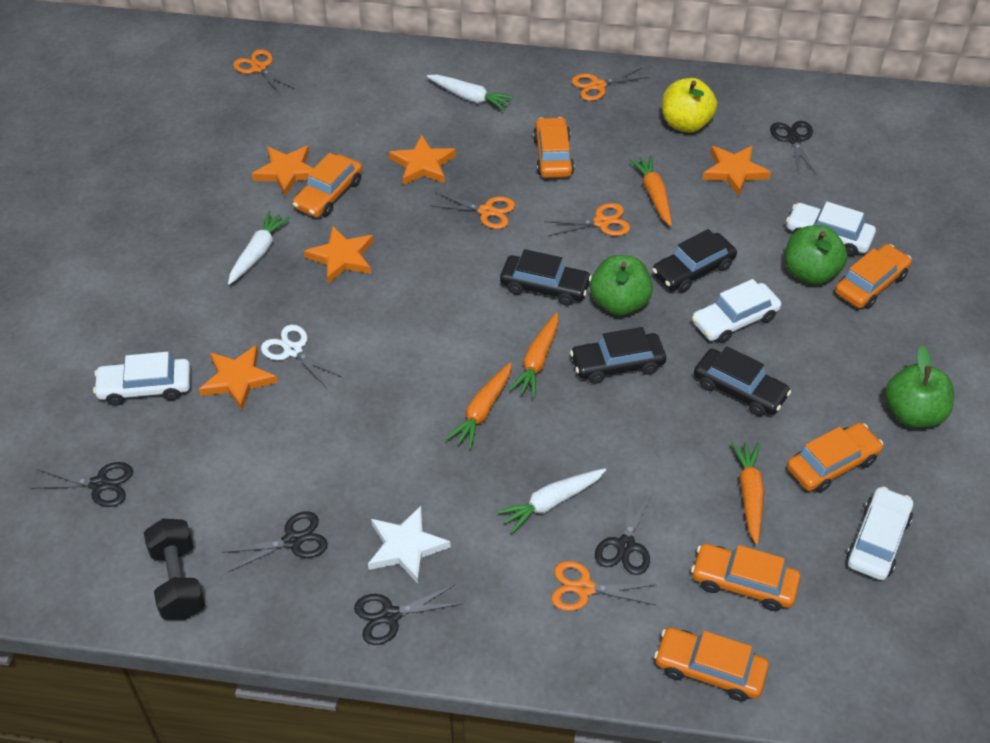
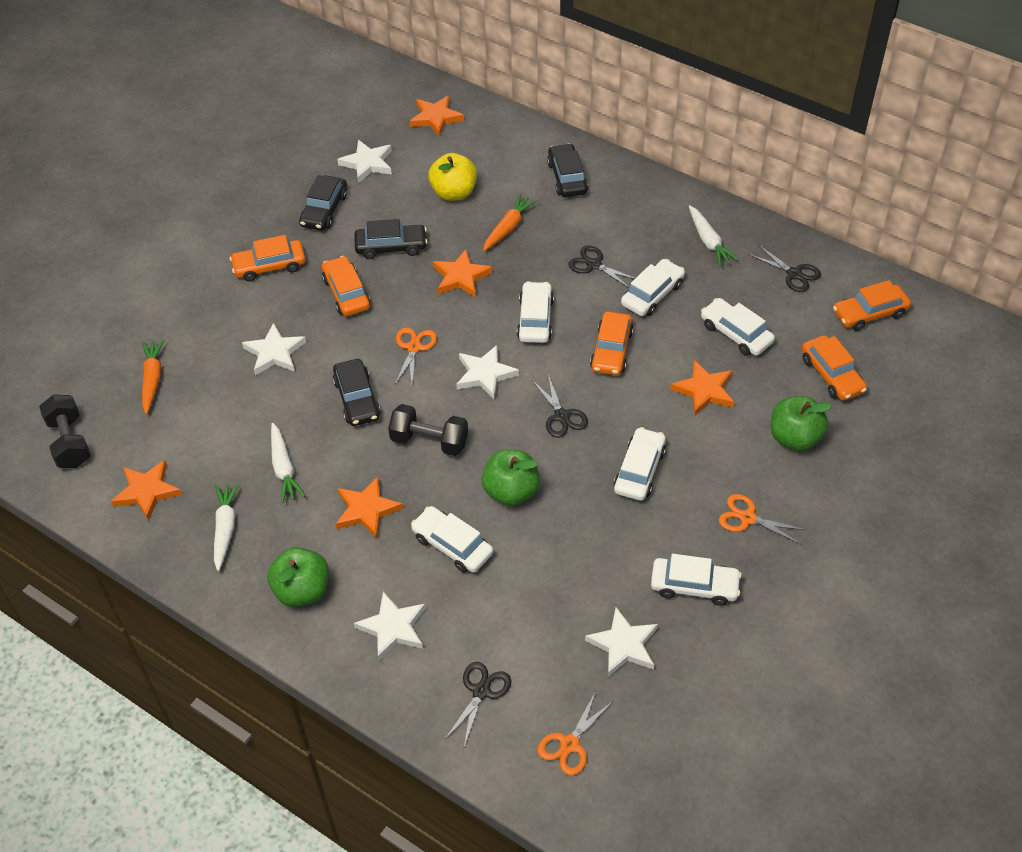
black dumbbell: 1 -> 2
black scissors: 5 -> 4
orange car: 6 -> 5
orange carrot: 4 -> 2
orange scissors: 5 -> 3
white car: 4 -> 6
white scissors: 1 -> 0
white star: 1 -> 5

